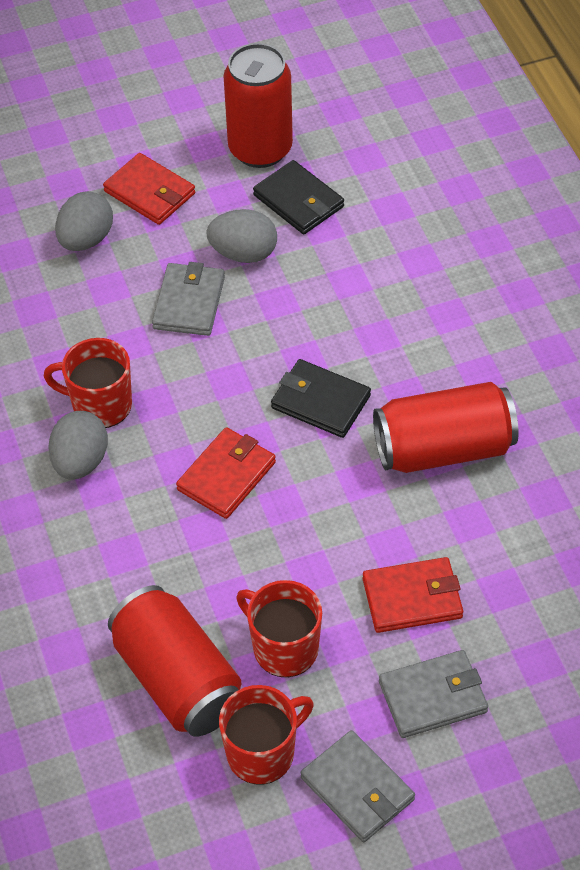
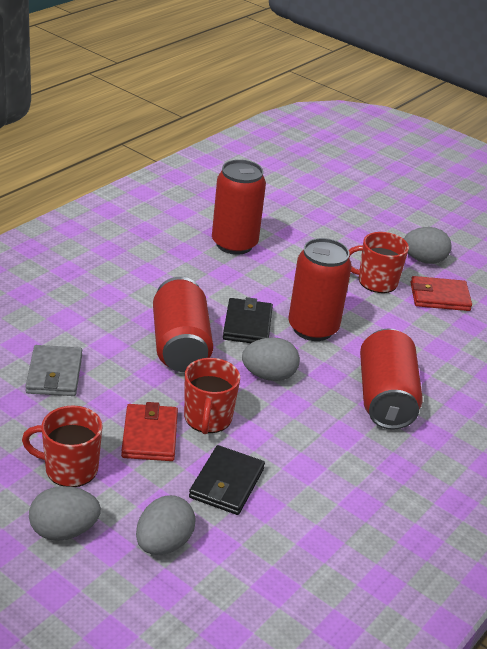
grey egg: 3 -> 4
grey wallet: 3 -> 1
red can: 3 -> 4
red wallet: 3 -> 2

